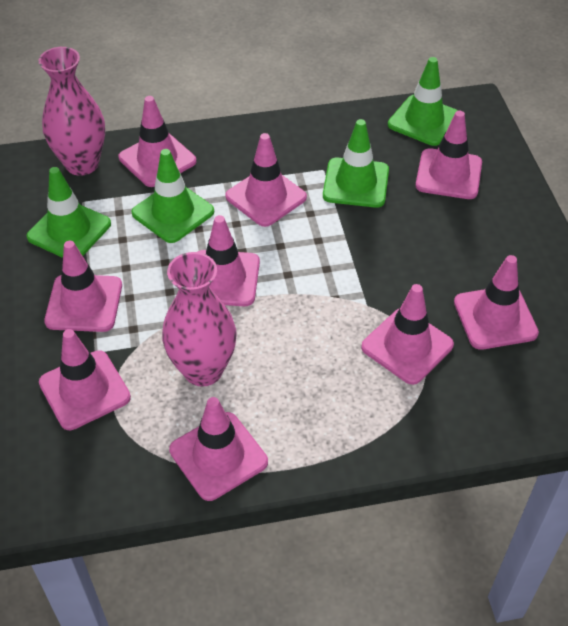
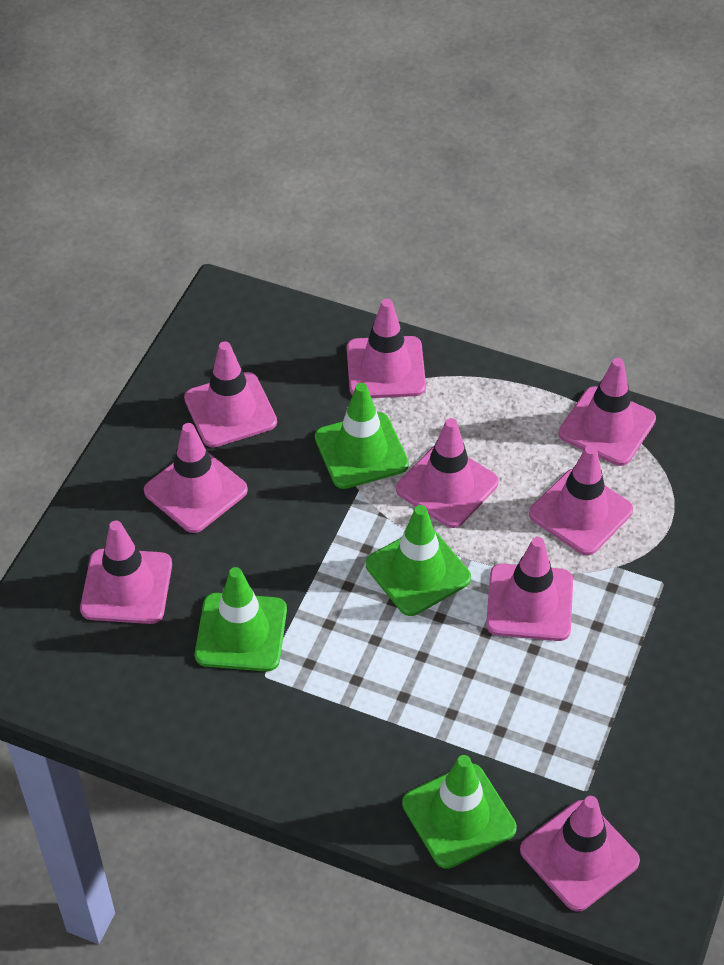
pink vase: 2 -> 0

